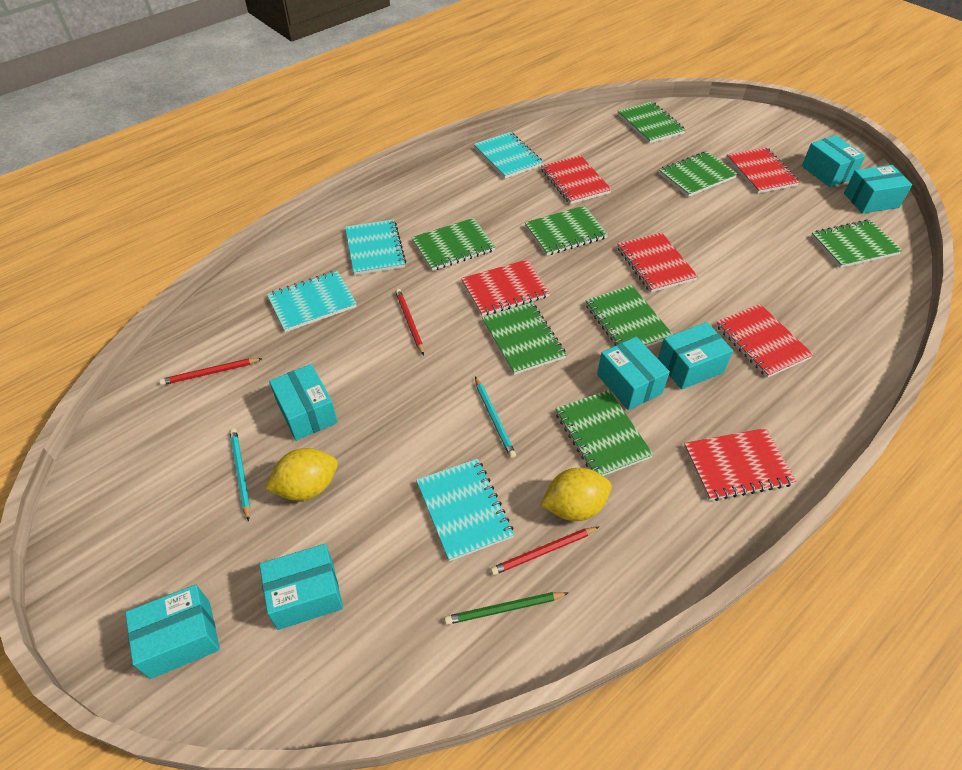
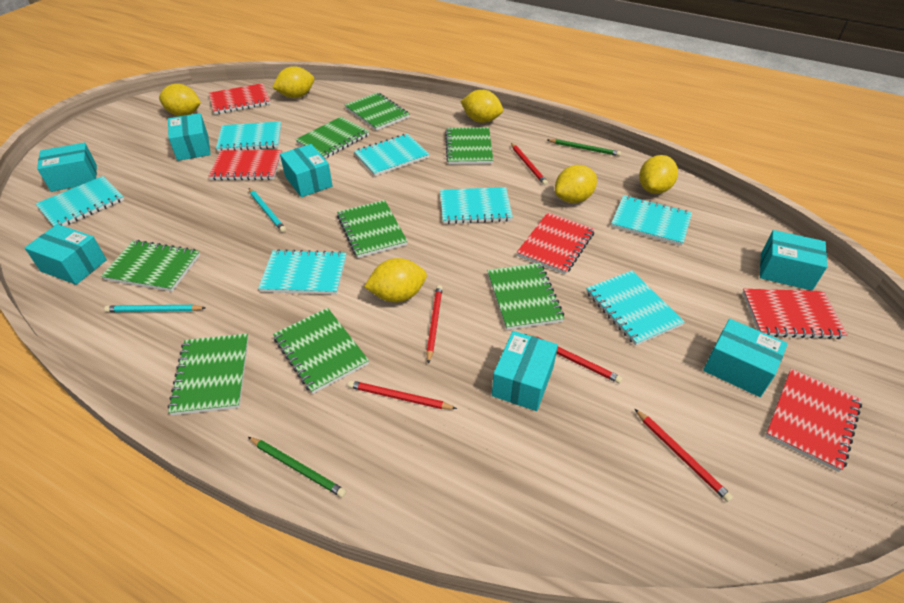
green pencil: 1 -> 2
red notebook: 6 -> 5
red pencil: 3 -> 5
turquoise notebook: 4 -> 7
yellow lemon: 2 -> 6

